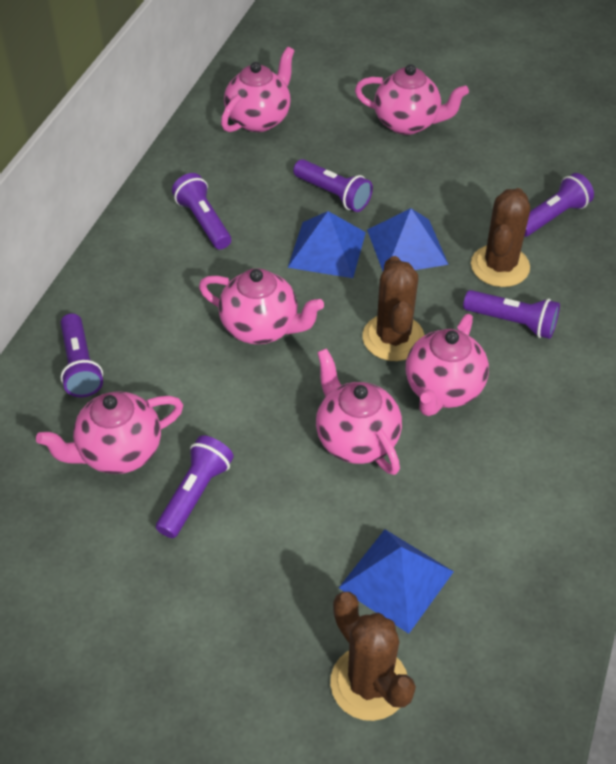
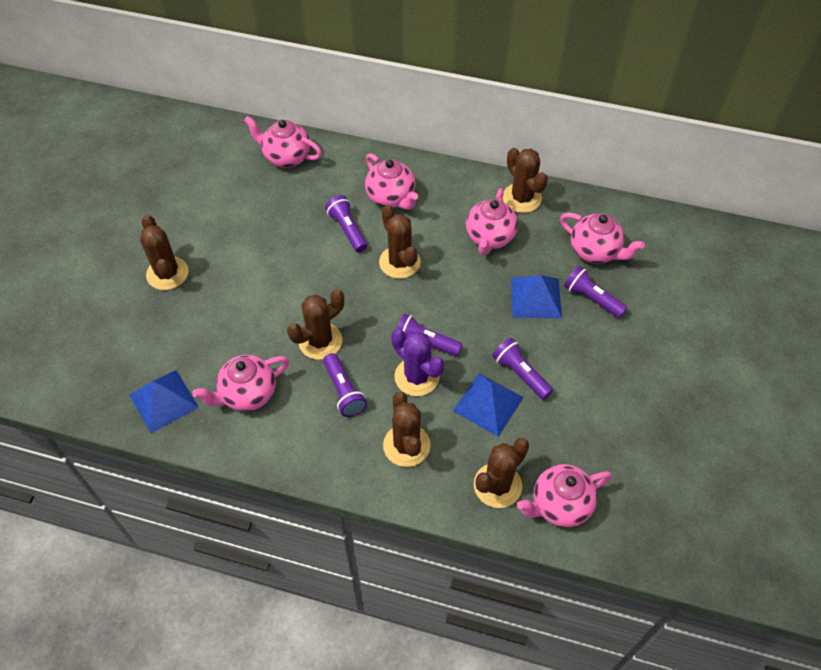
brown cactus: 3 -> 6
purple cactus: 0 -> 1
purple flashlight: 6 -> 5

